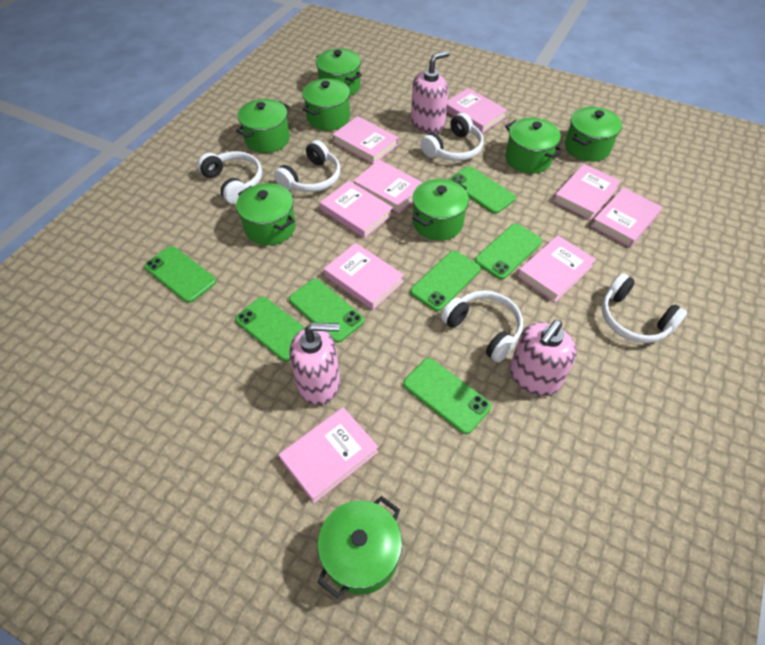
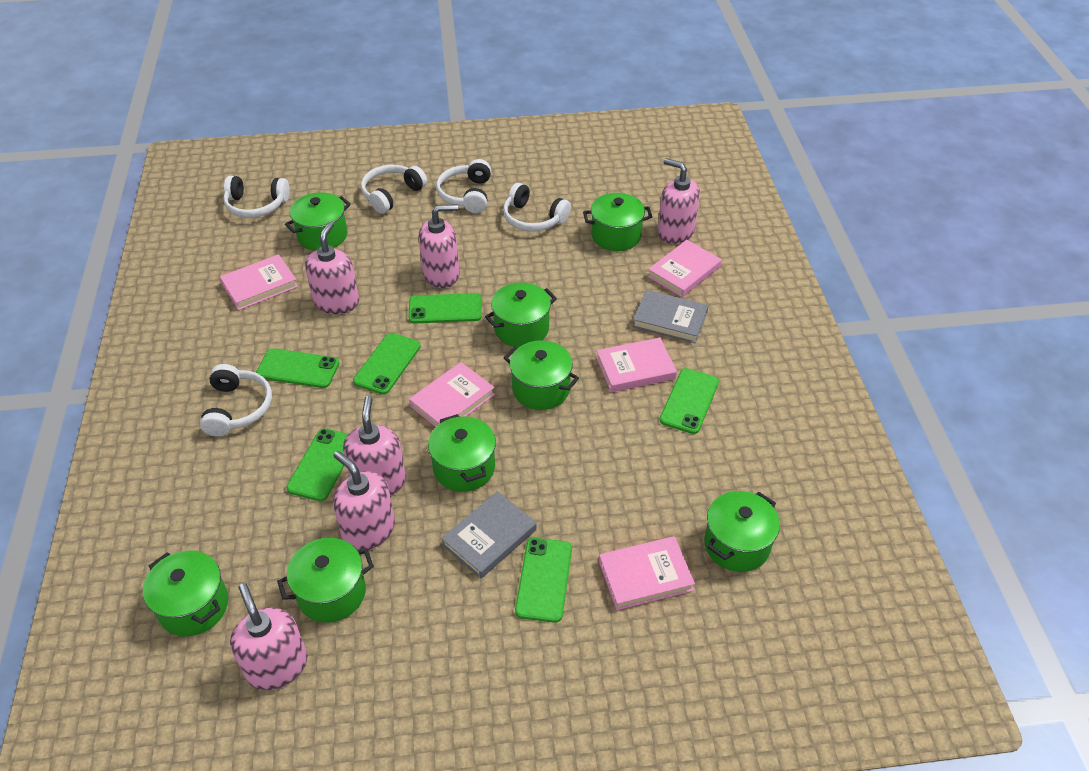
green phone: 7 -> 6
grey book: 0 -> 2
pink book: 9 -> 5
pink soap dispenser: 3 -> 6

